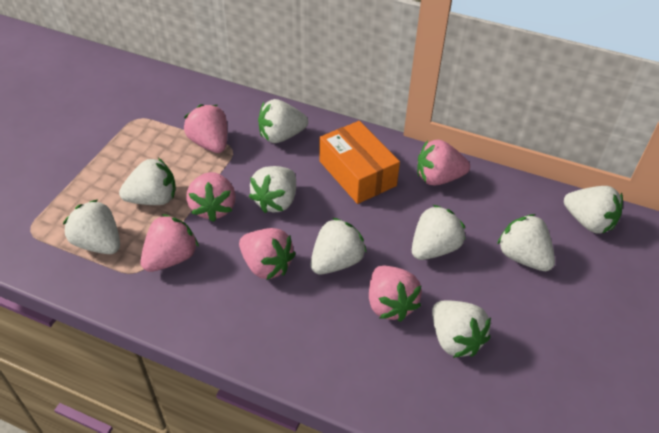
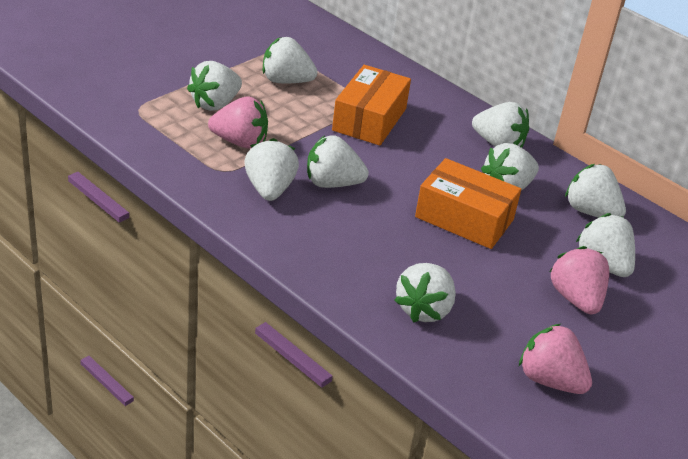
orange box: 1 -> 2
pink strawberry: 6 -> 3

